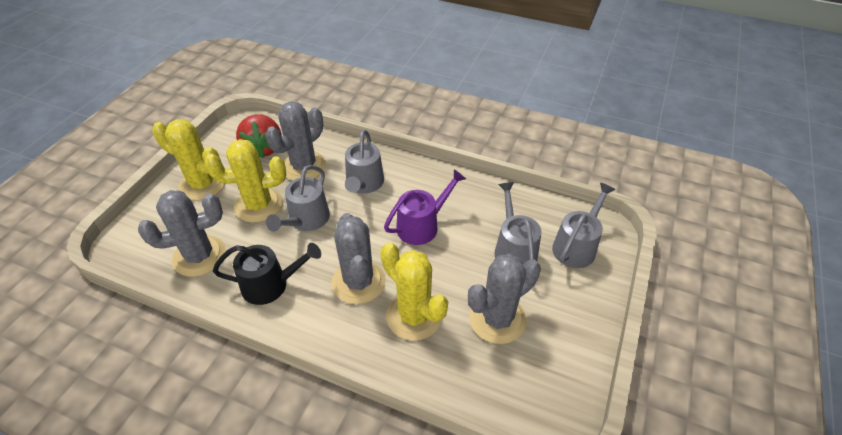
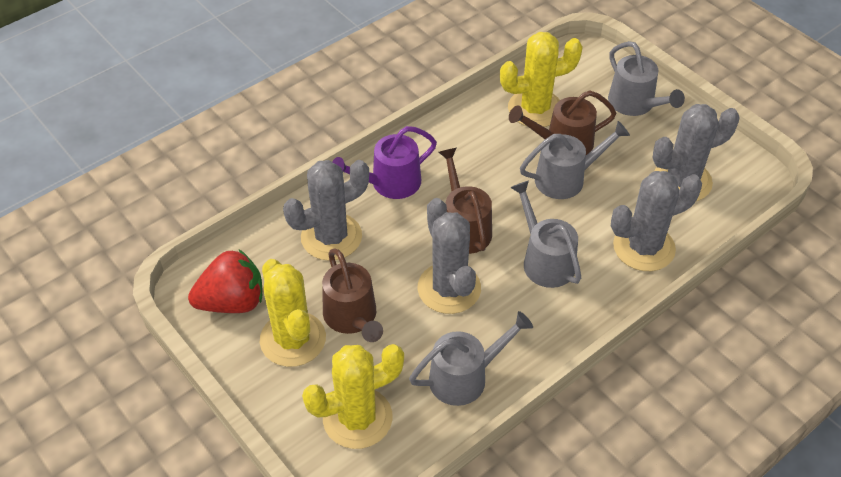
black watering can: 1 -> 0
brown watering can: 0 -> 3

